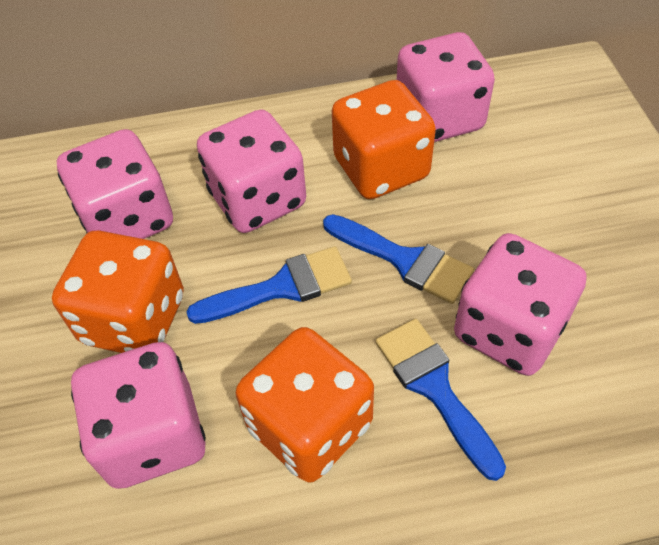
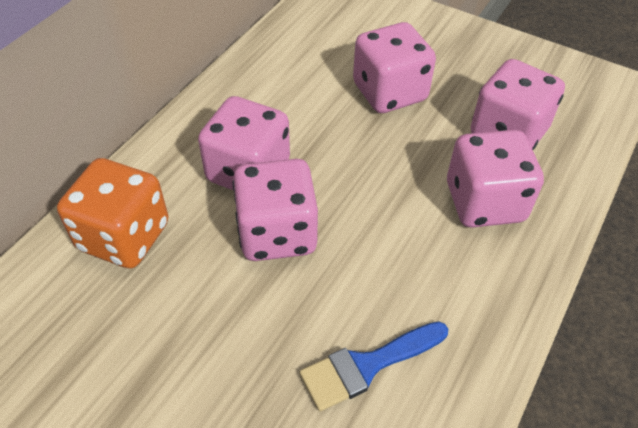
blue brush: 3 -> 1
orange dice: 3 -> 1

